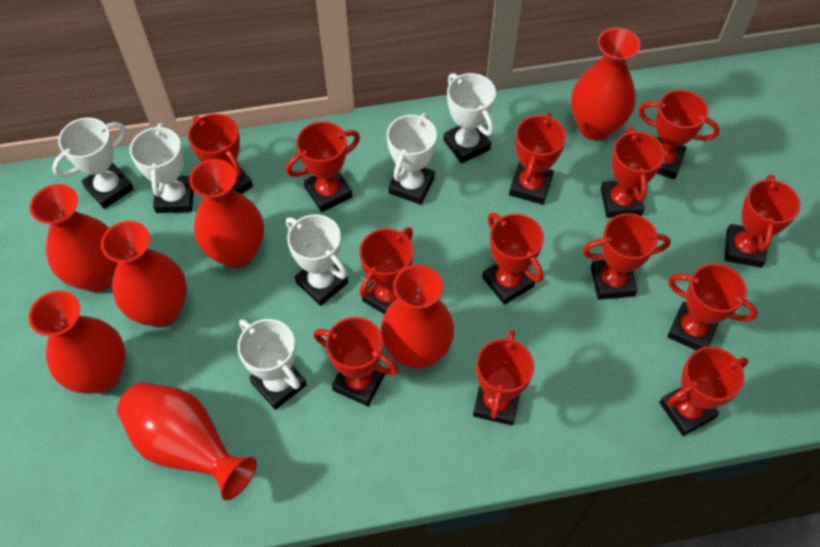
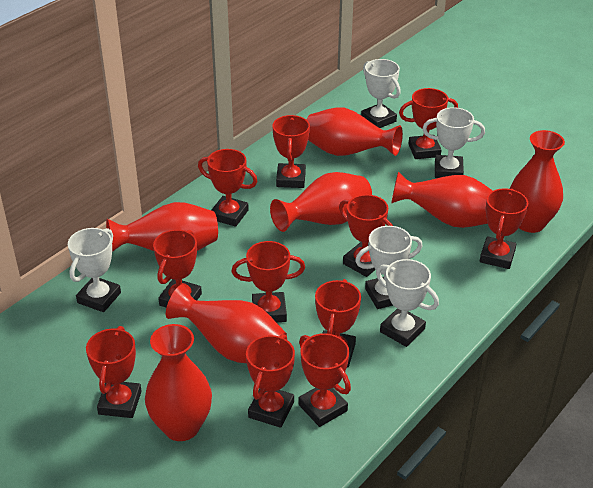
red trophy: 13 -> 11
white trophy: 6 -> 5

